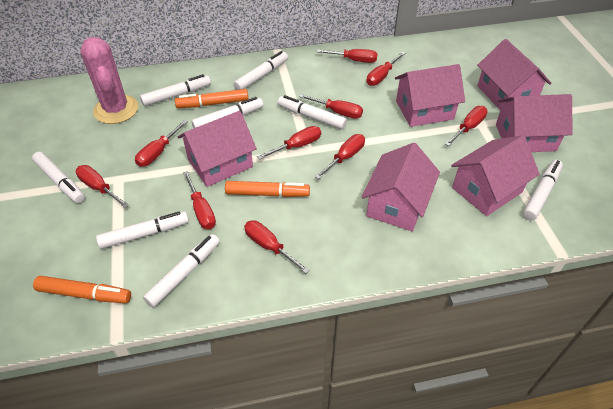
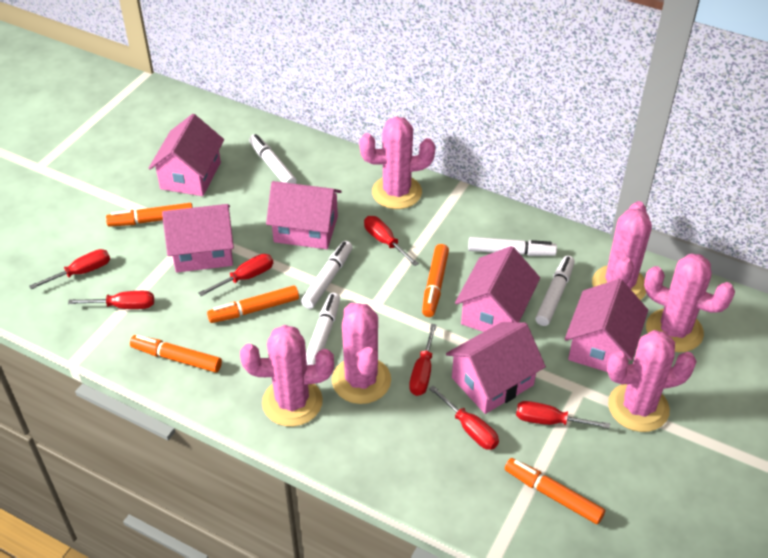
orange marker: 3 -> 5
pink cactus: 1 -> 6
red screwdriver: 10 -> 7
white marker: 8 -> 5

